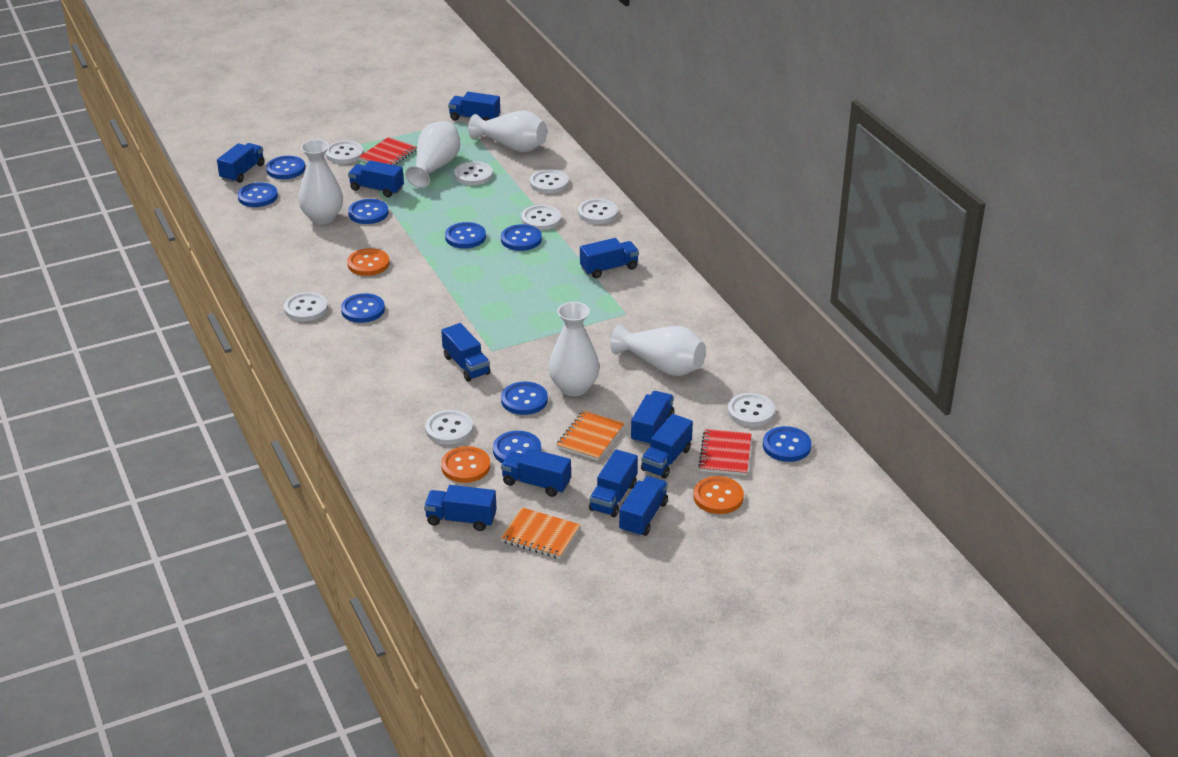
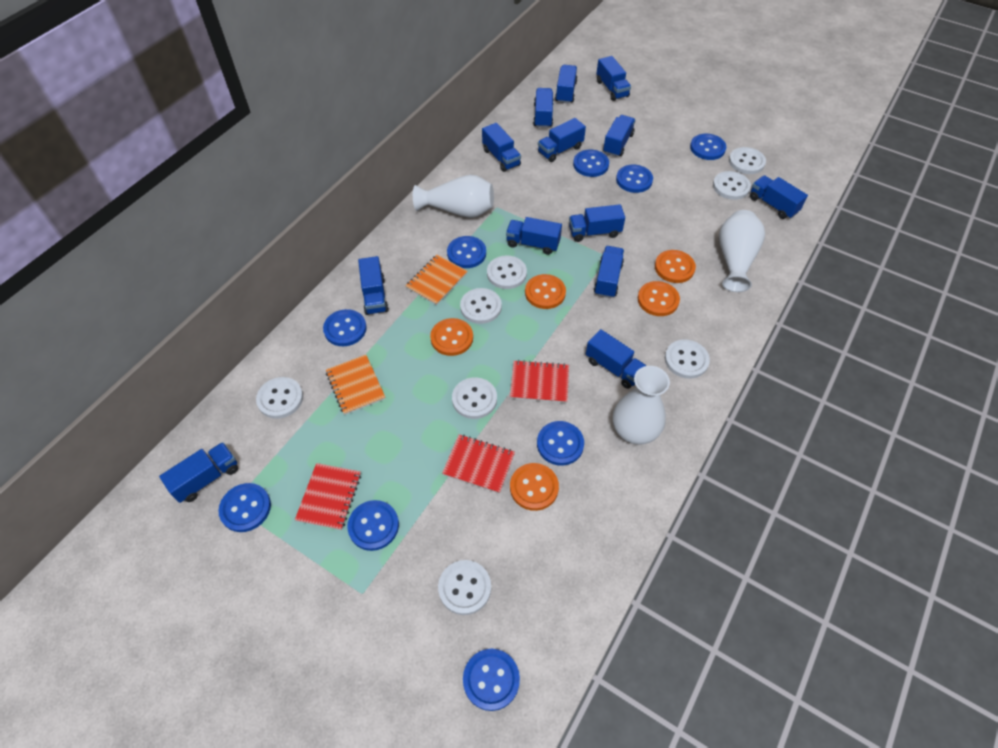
blue truck: 11 -> 13
orange button: 3 -> 5
red notebook: 2 -> 3
white vase: 5 -> 3

